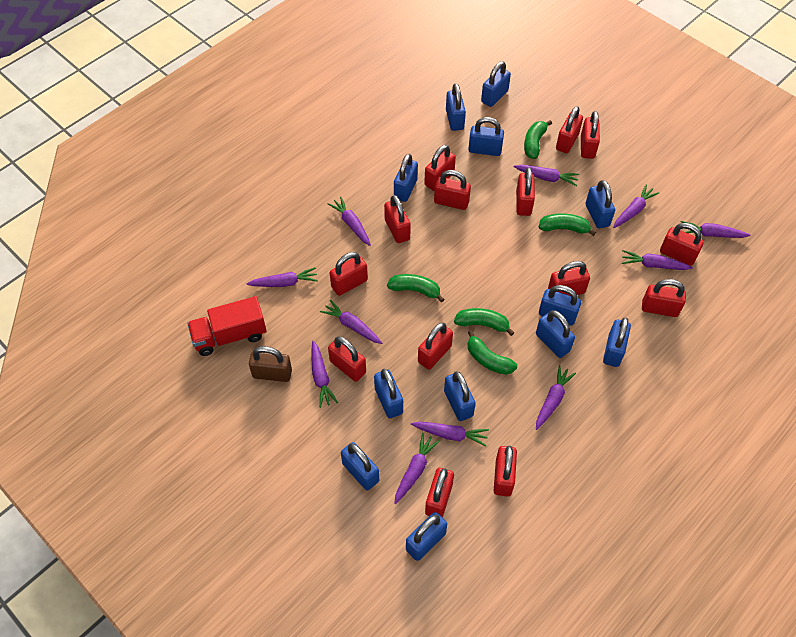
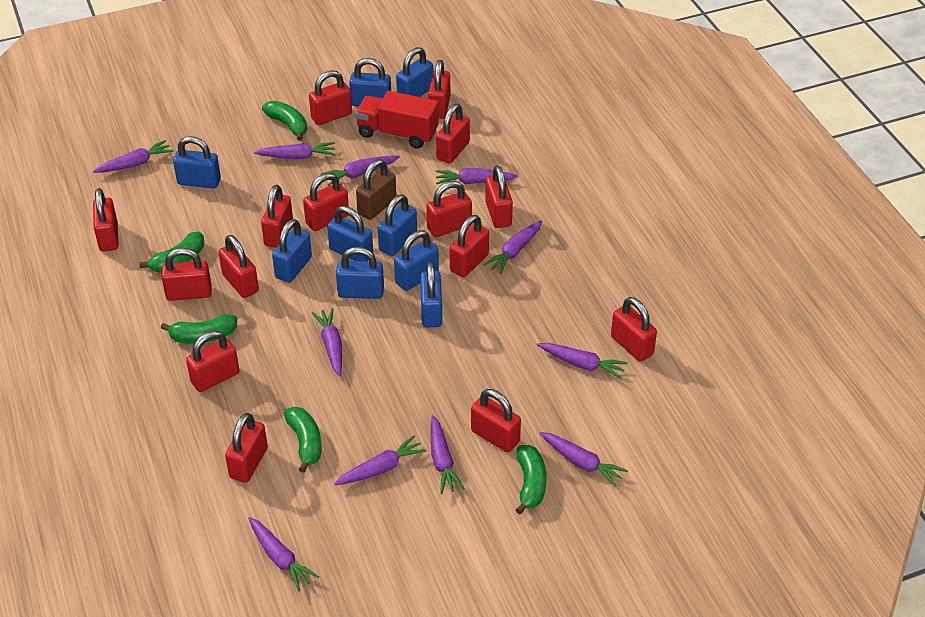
blue padlock: 12 -> 9
red padlock: 14 -> 15

